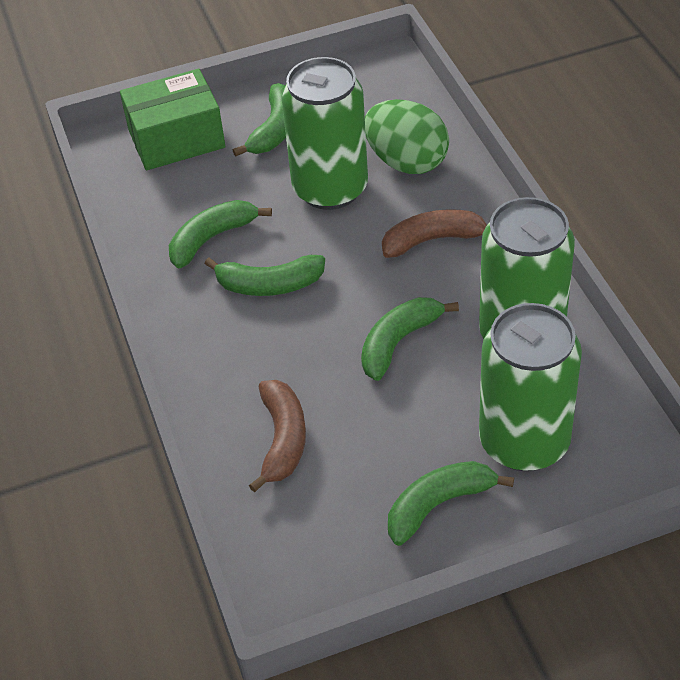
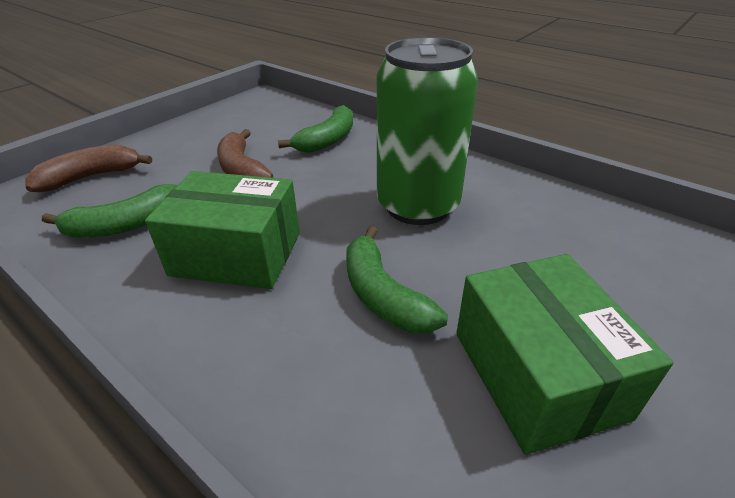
green banana: 5 -> 3
green box: 1 -> 2
green can: 3 -> 1
green egg: 1 -> 0

